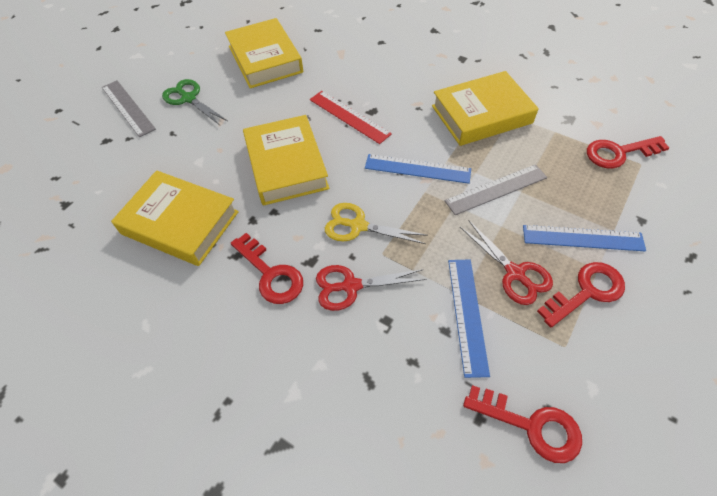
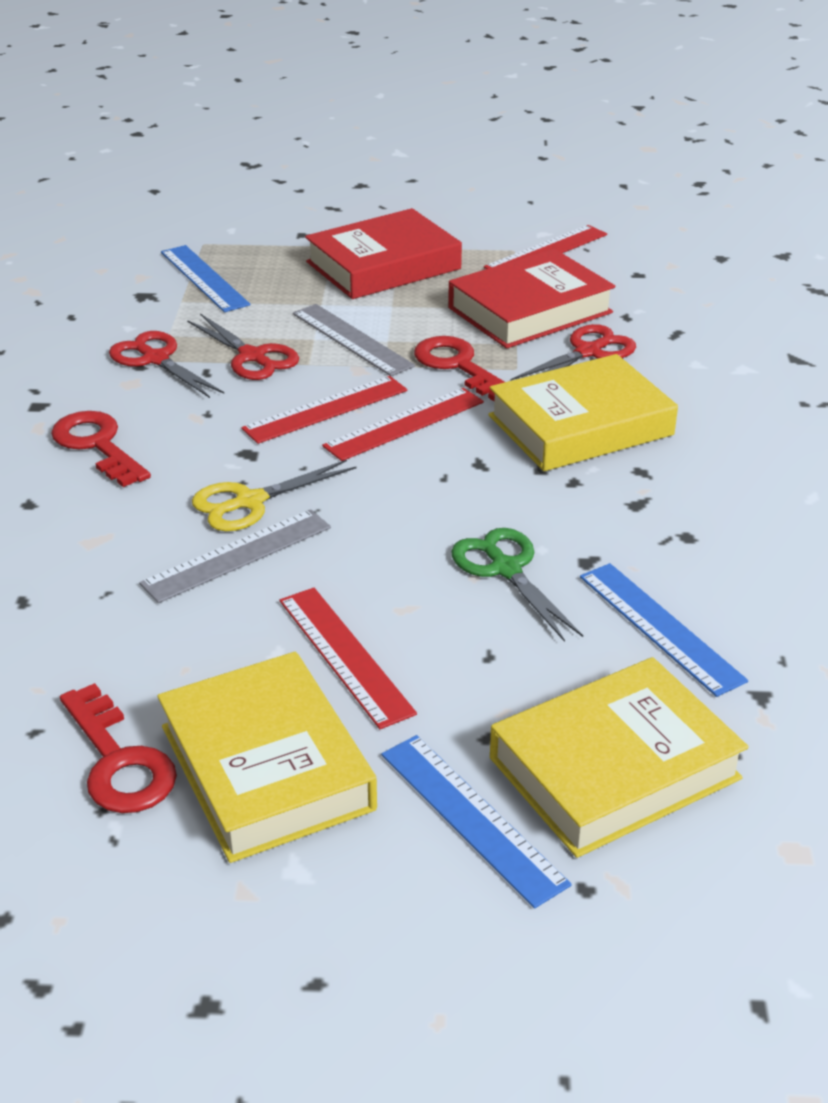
red book: 0 -> 2
red key: 4 -> 3
red ruler: 1 -> 4
red scissors: 2 -> 3
yellow book: 4 -> 3

